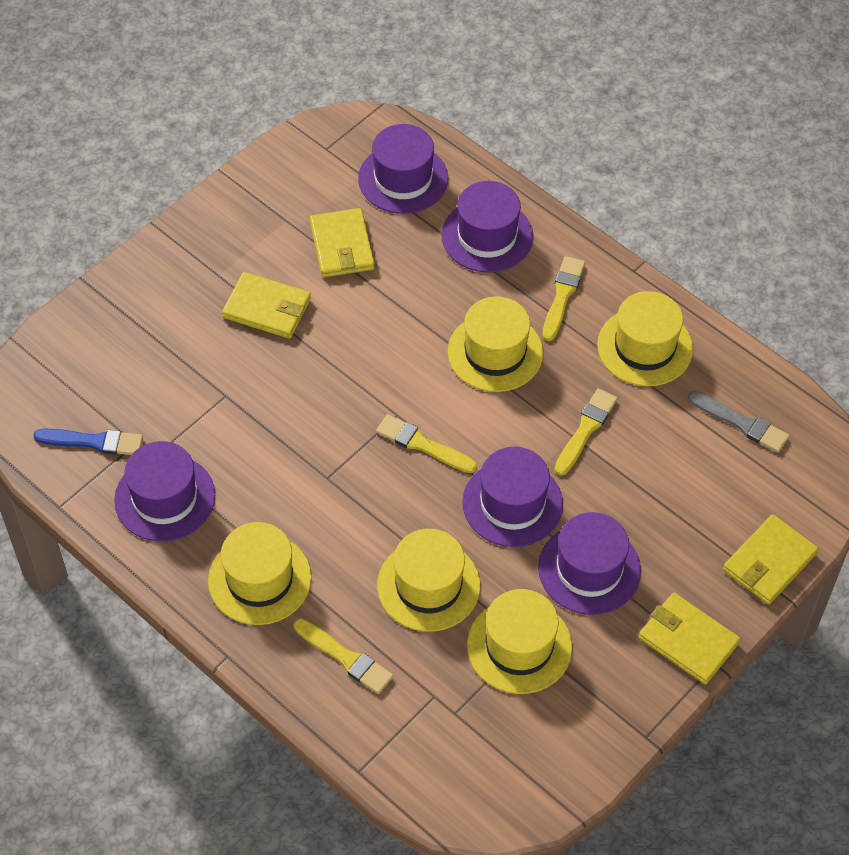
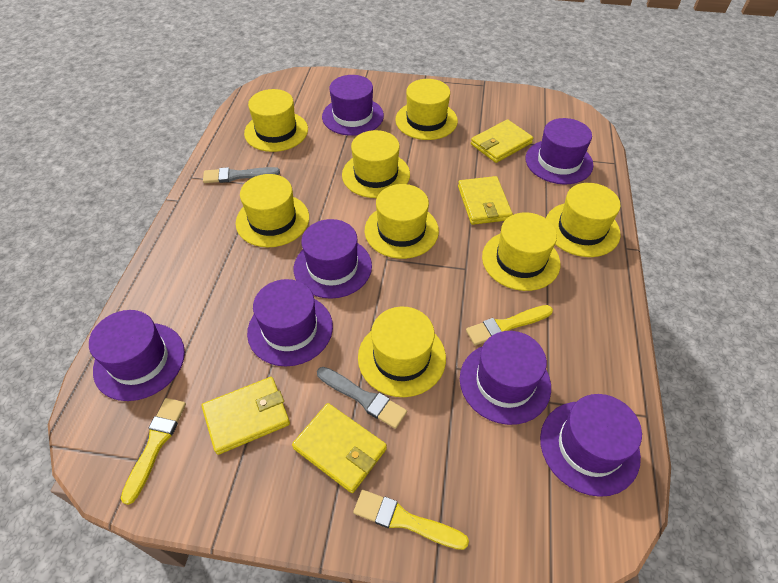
blue brush: 1 -> 0
grey brush: 1 -> 2
purple hat: 5 -> 7
yellow brush: 4 -> 3
yellow hat: 5 -> 8

